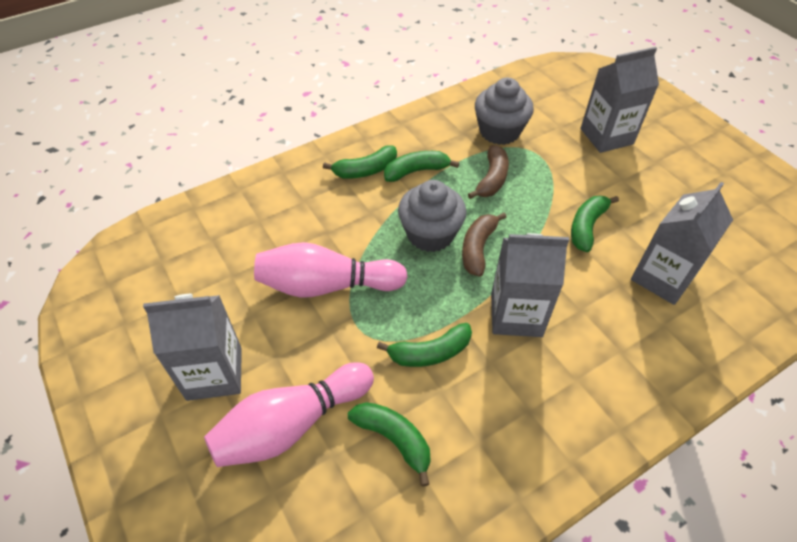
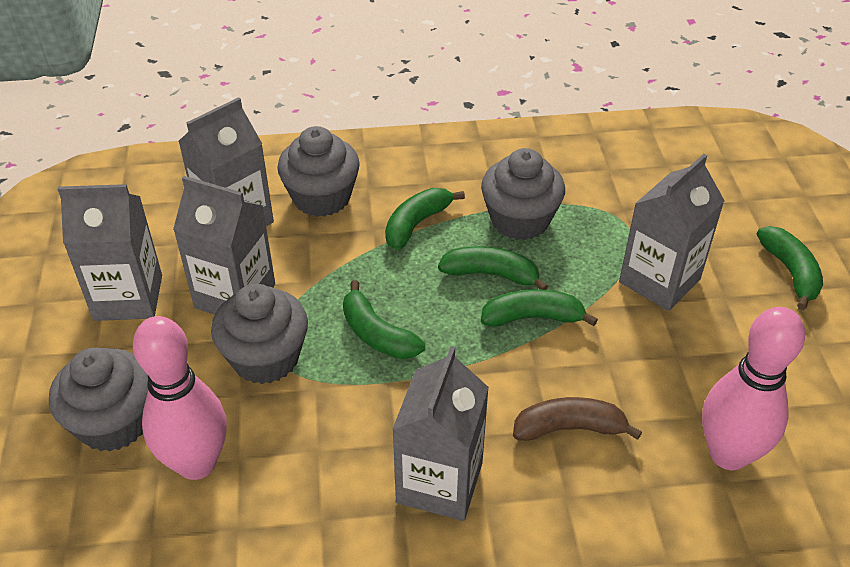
brown banana: 2 -> 1
grey carton: 4 -> 5
grey cupcake: 2 -> 4

